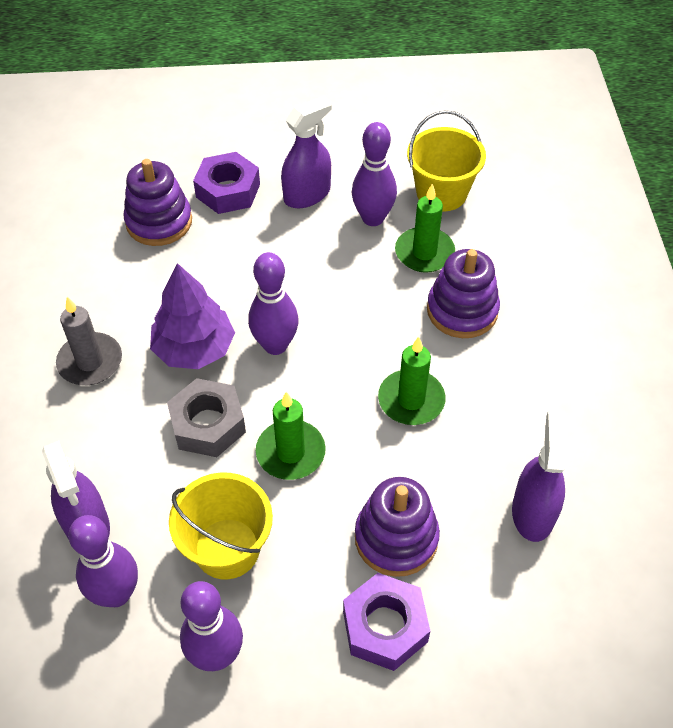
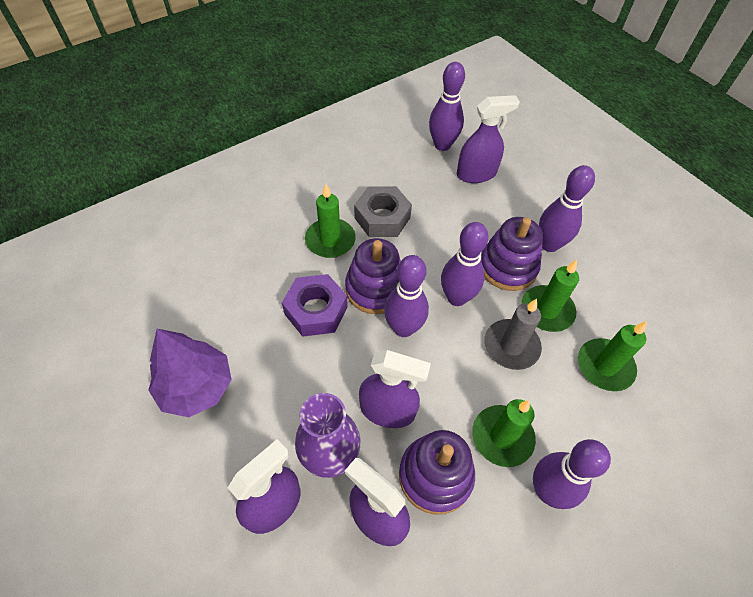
green candle: 3 -> 4
purple bowling pin: 4 -> 5
purple nut: 2 -> 1
purple spray bottle: 3 -> 4
purple vase: 0 -> 1
yellow bucket: 2 -> 0

